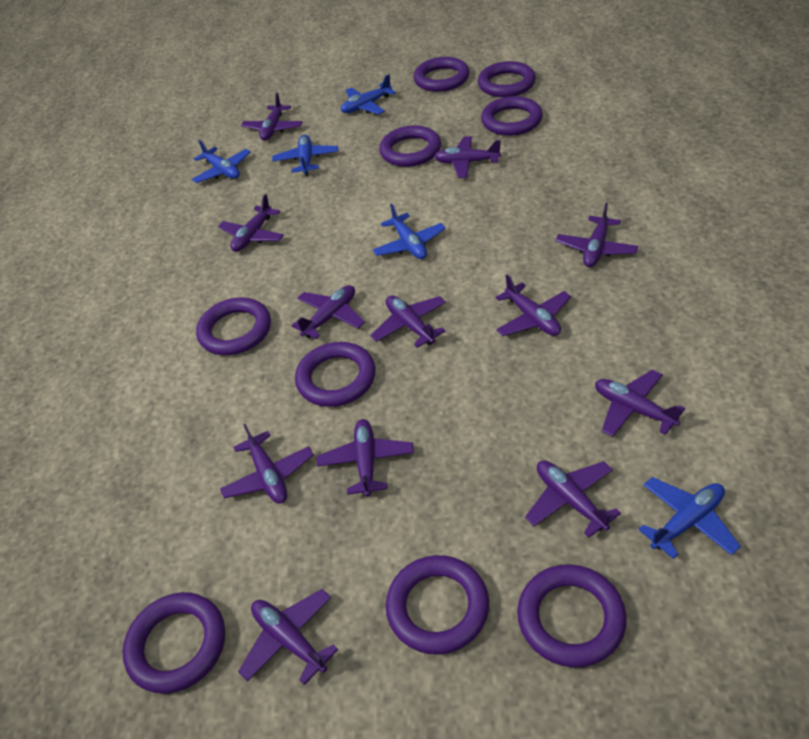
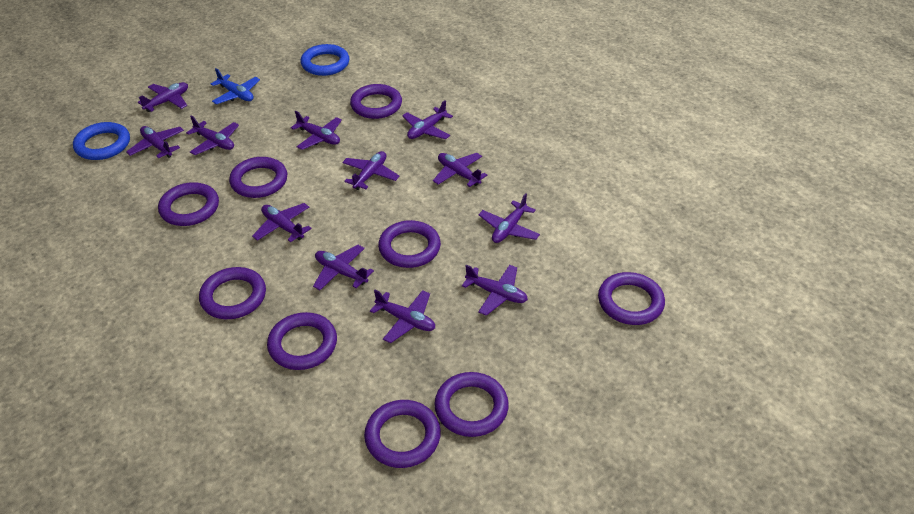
blue plane: 5 -> 1
blue ring: 0 -> 2

